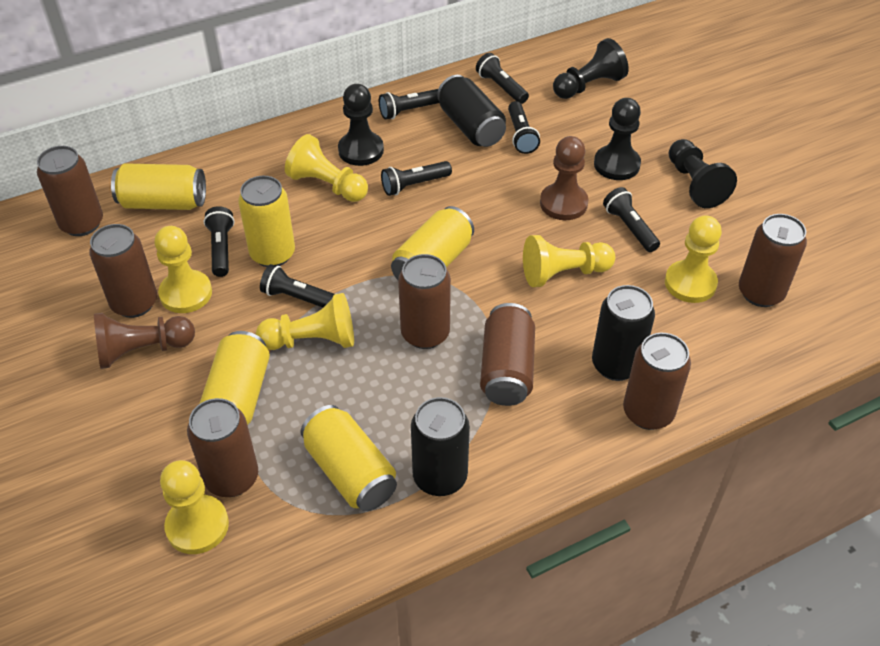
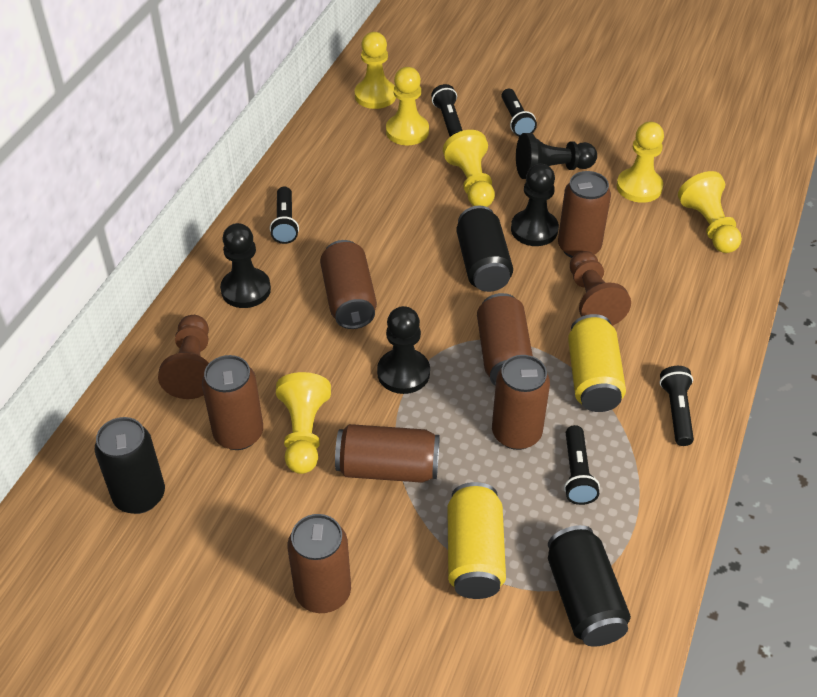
black flashlight: 7 -> 5
yellow can: 5 -> 2

